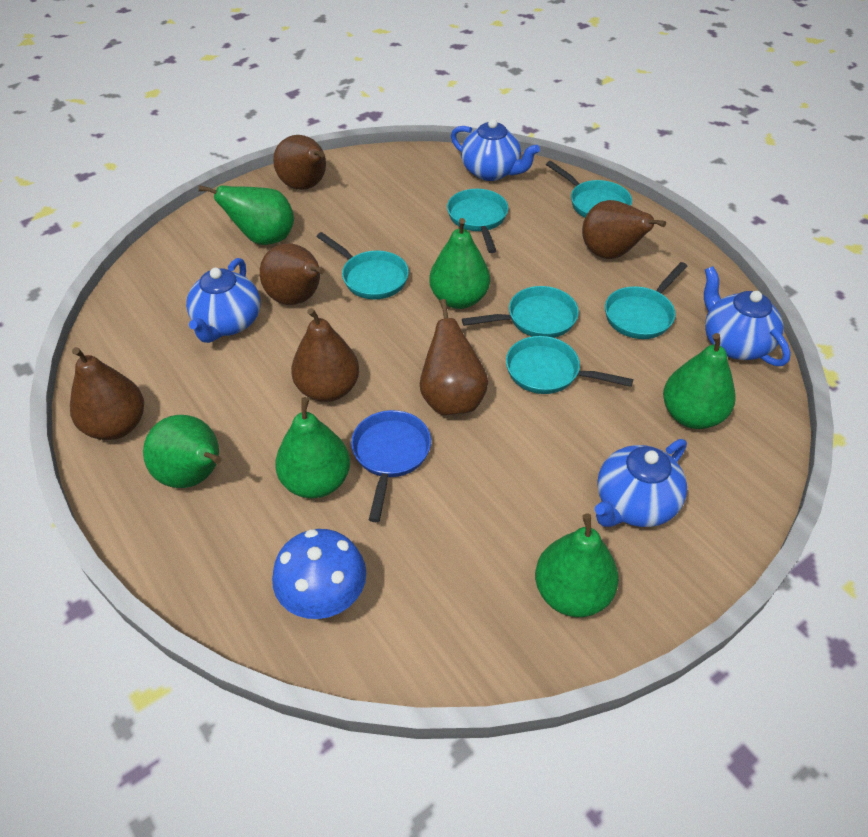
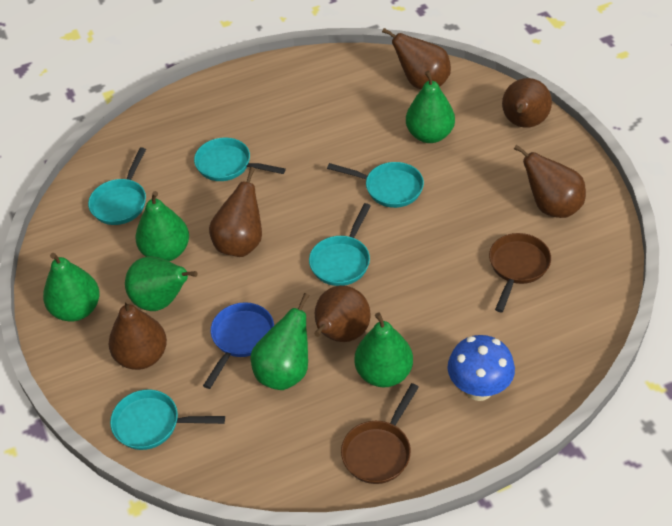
blue teapot: 4 -> 0
brown pan: 0 -> 2
turquoise pan: 6 -> 5

